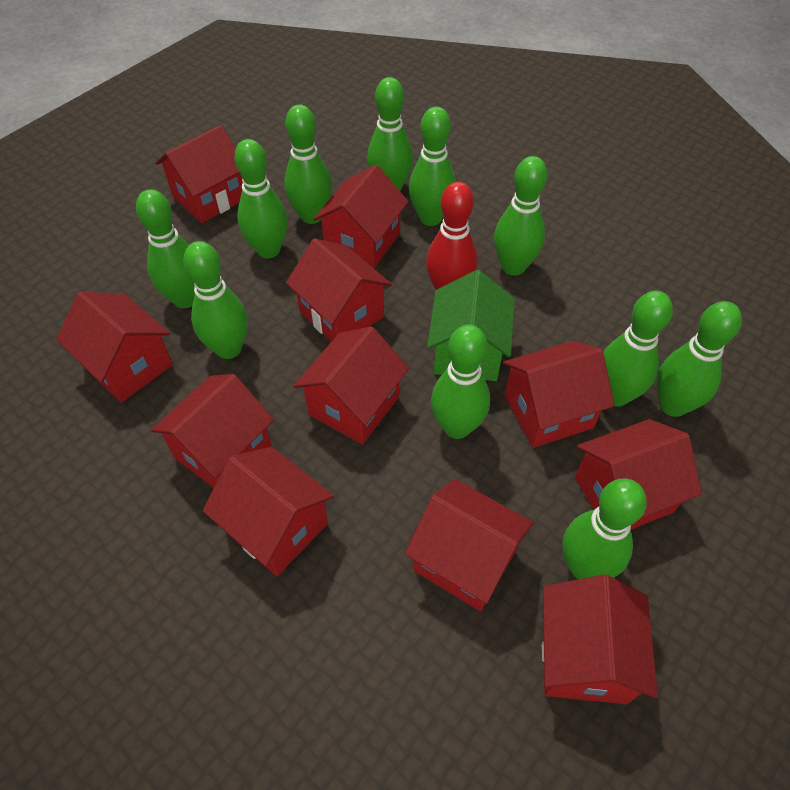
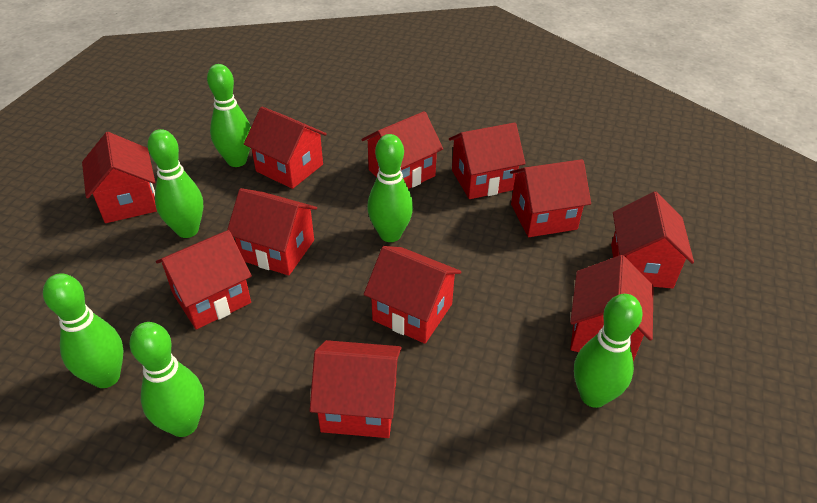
green bowling pin: 11 -> 6
green house: 1 -> 0
red bowling pin: 1 -> 0

